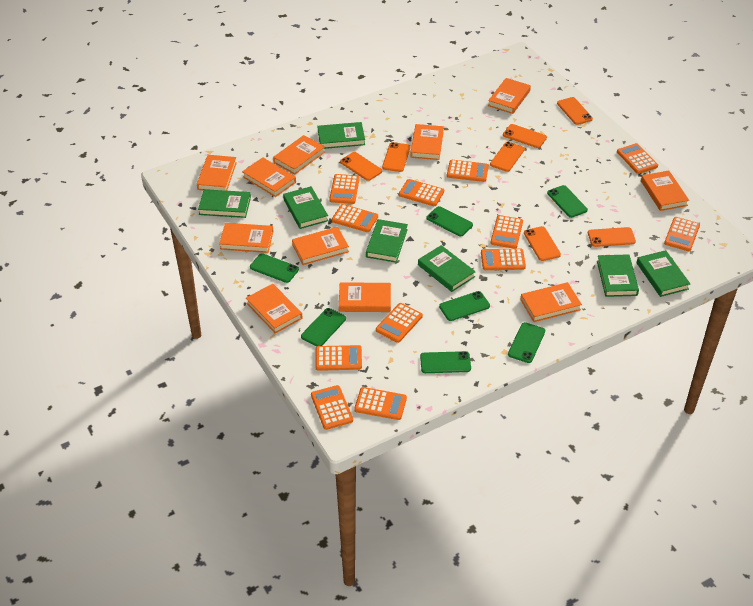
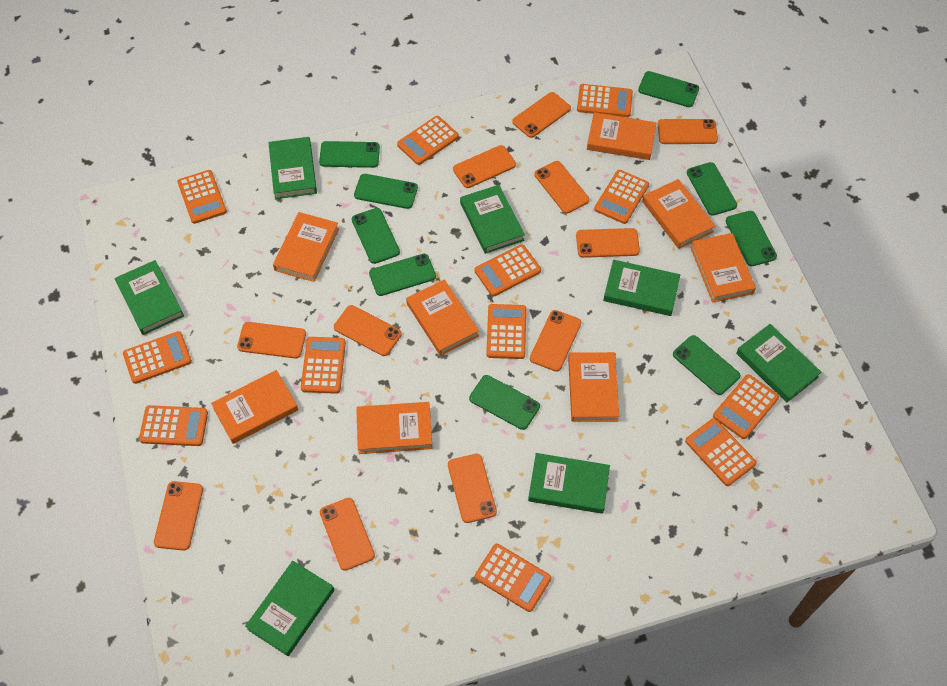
green phone: 7 -> 9
orange book: 11 -> 8
orange phone: 7 -> 11

